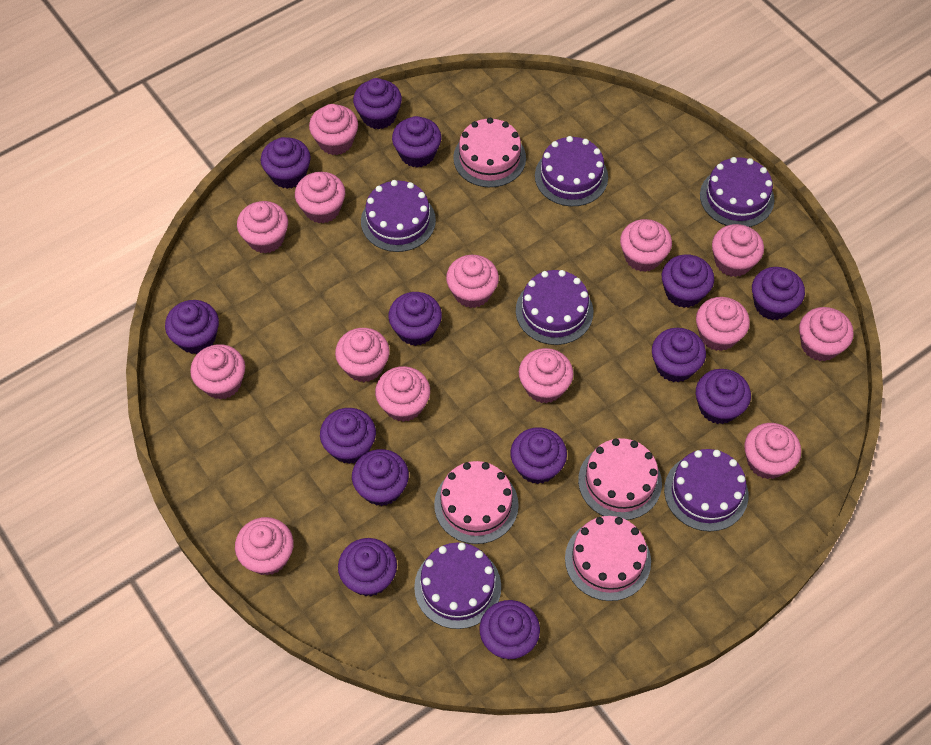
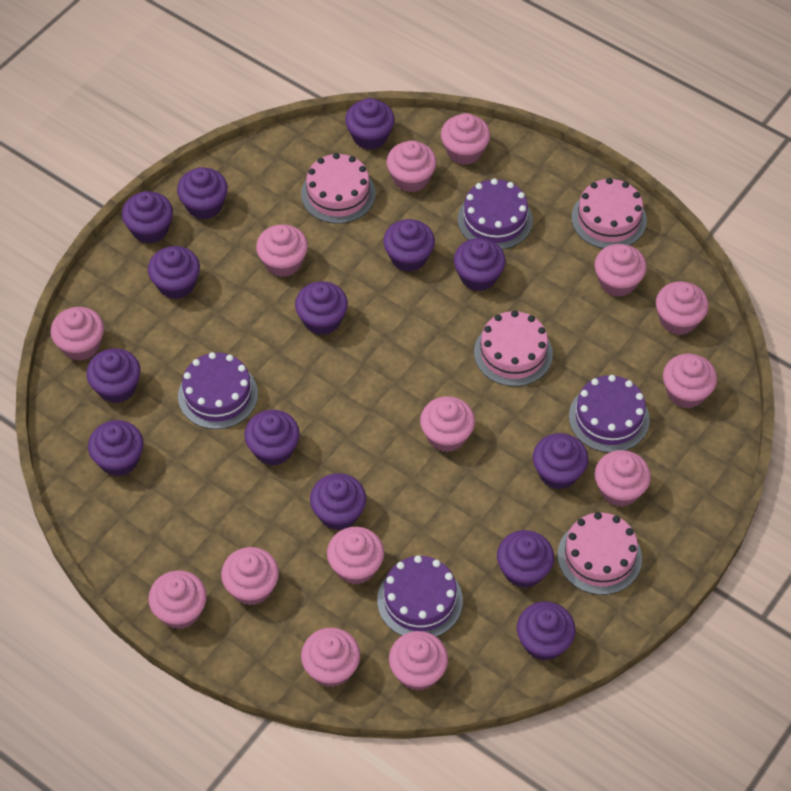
purple cake: 6 -> 4

